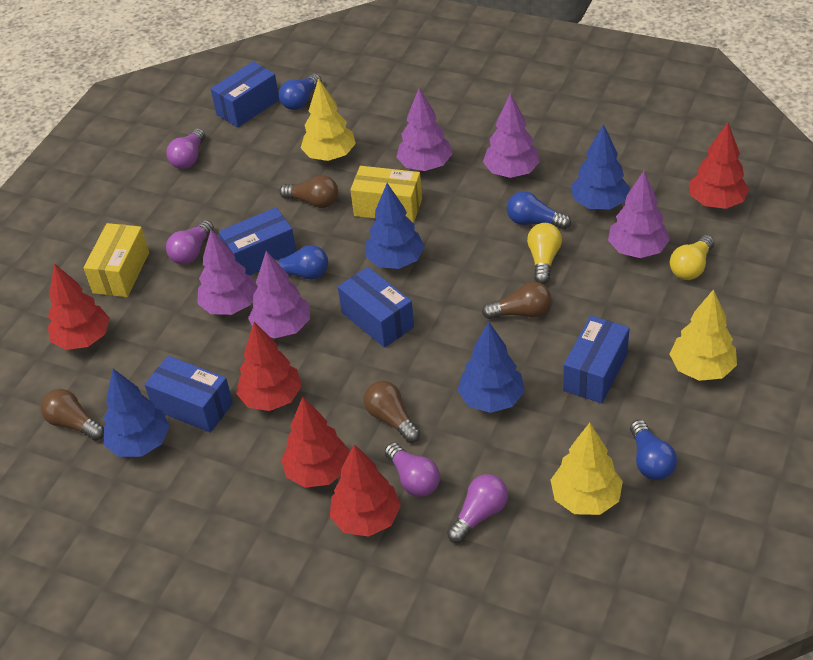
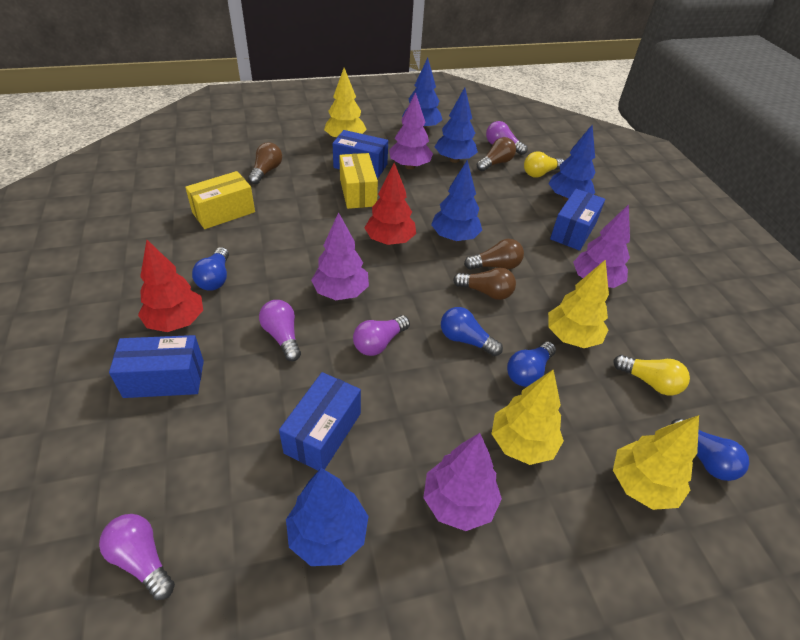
blue box: 5 -> 4
blue tree: 4 -> 5
purple tree: 5 -> 4
red tree: 5 -> 2
yellow tree: 3 -> 4

